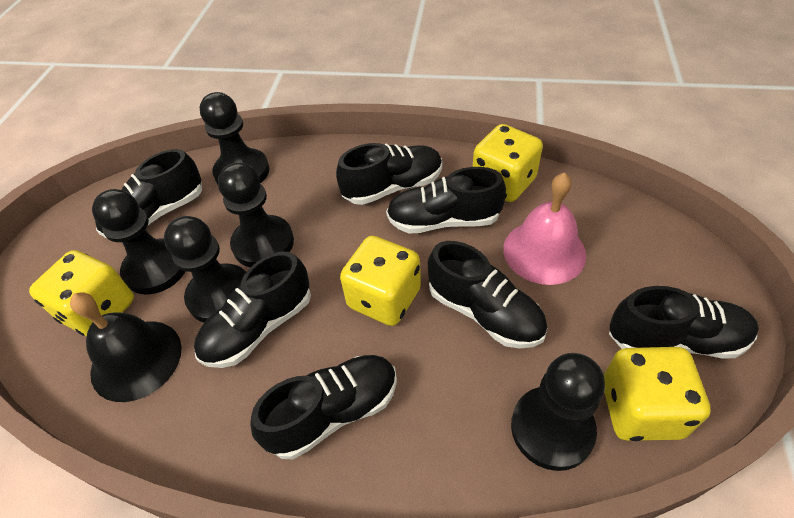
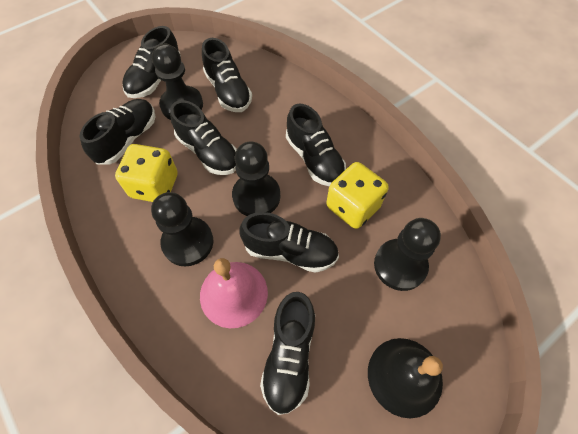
black pawn: 5 -> 4
yellow dice: 4 -> 2

